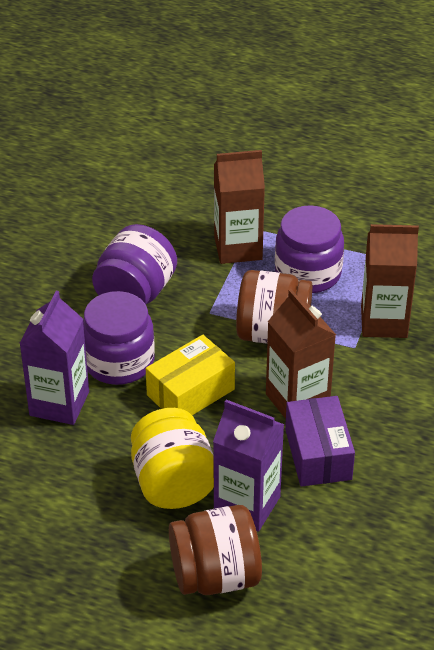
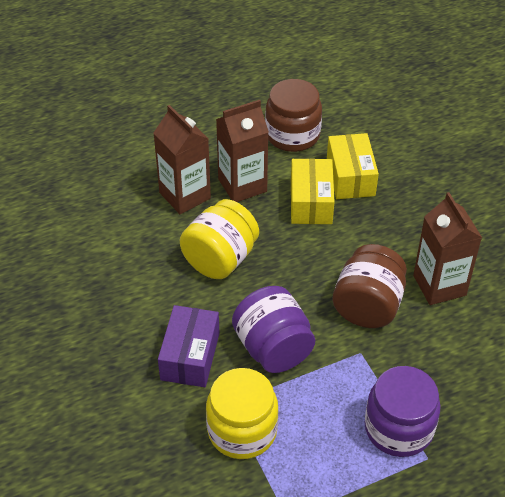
purple carton: 2 -> 0
purple jar: 3 -> 2
yellow box: 1 -> 2
yellow jar: 1 -> 2

